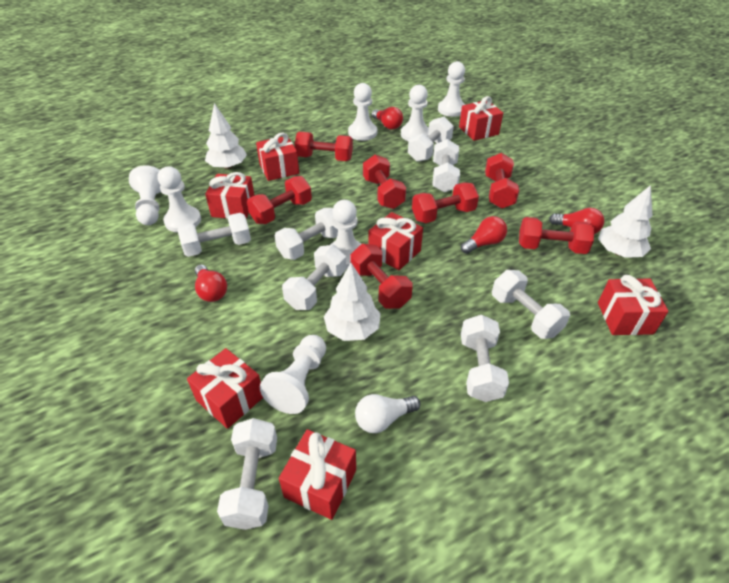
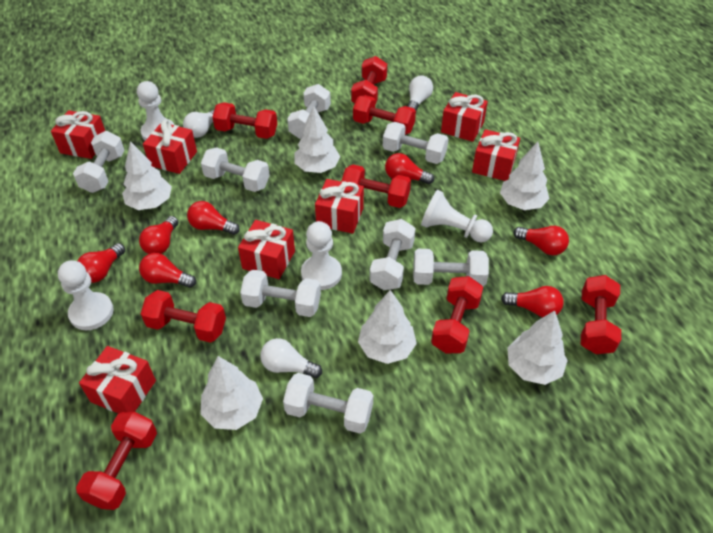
red dumbbell: 7 -> 8
red light bulb: 4 -> 7
white light bulb: 1 -> 3
white pawn: 7 -> 4
white tree: 3 -> 6

